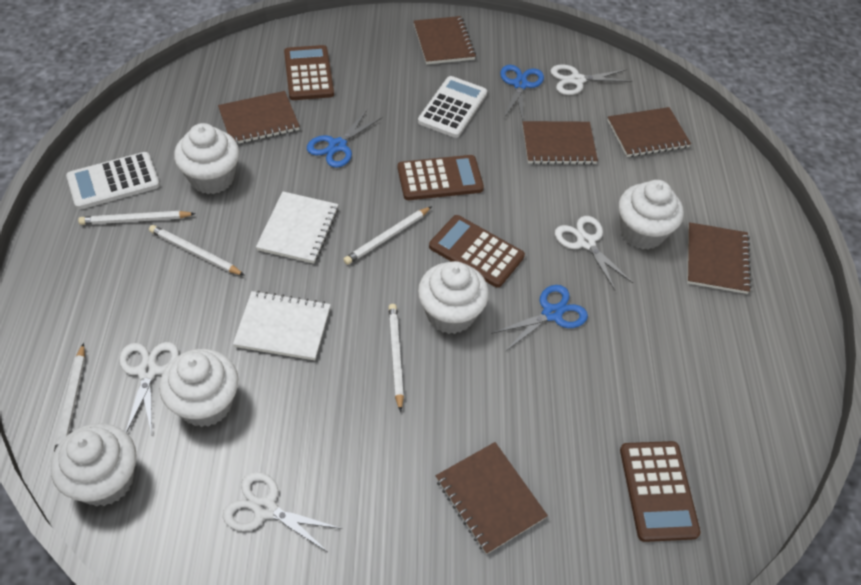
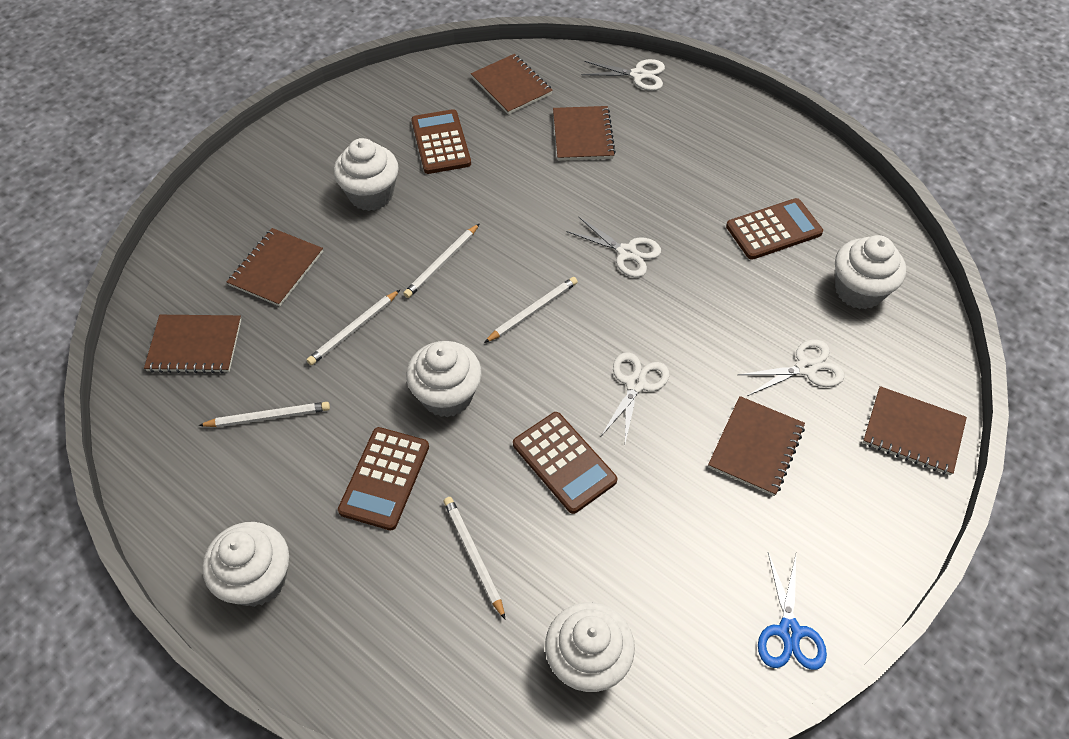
blue scissors: 3 -> 1
white calculator: 2 -> 0
white notebook: 2 -> 0

